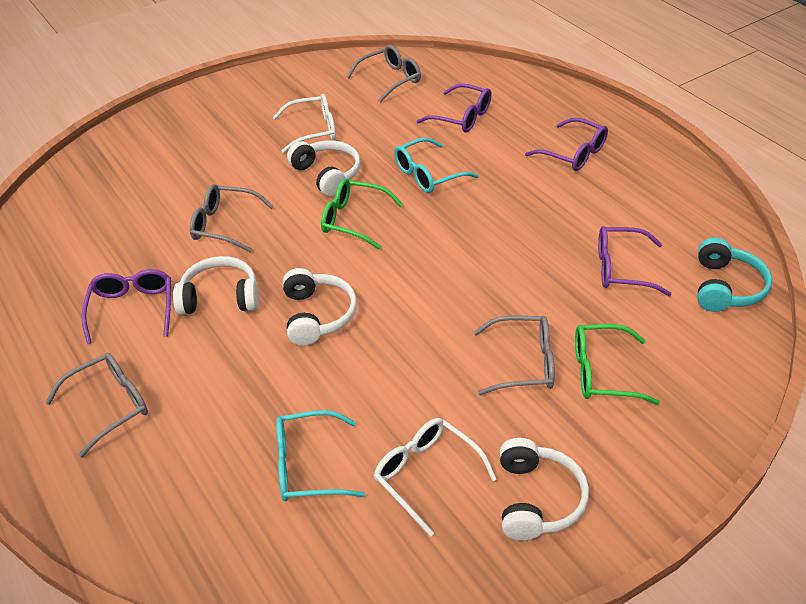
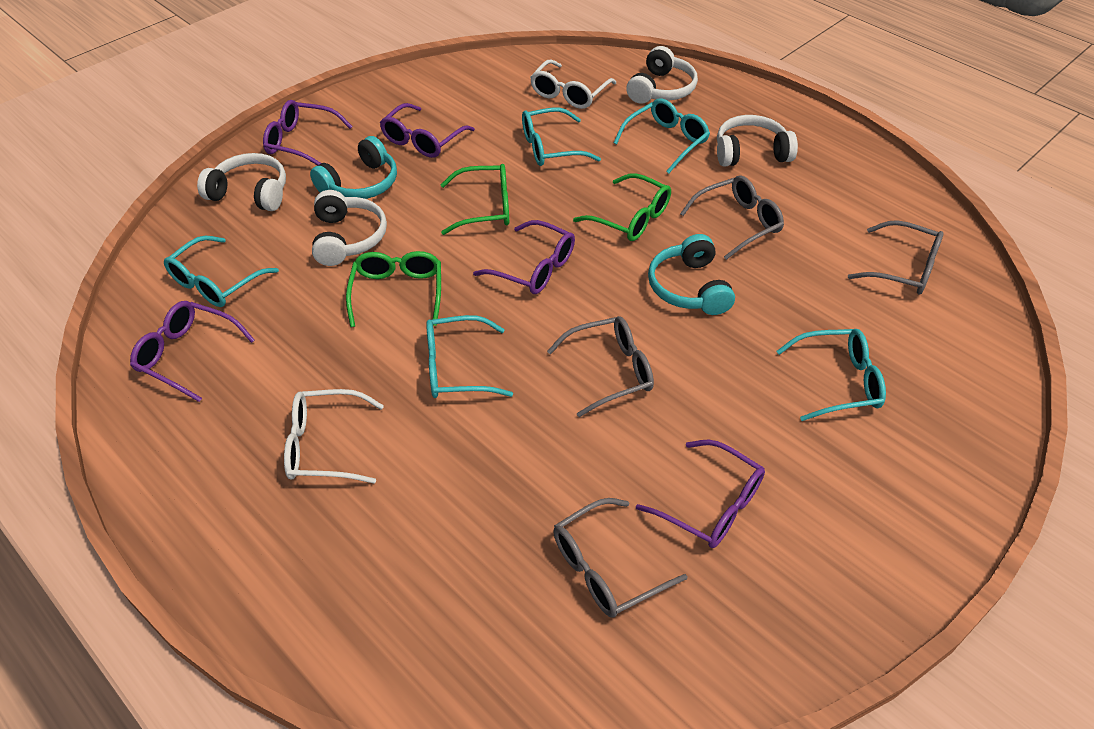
green glasses: 2 -> 3
purple glasses: 4 -> 5
turquoise glasses: 2 -> 5
turquoise headphones: 1 -> 2

